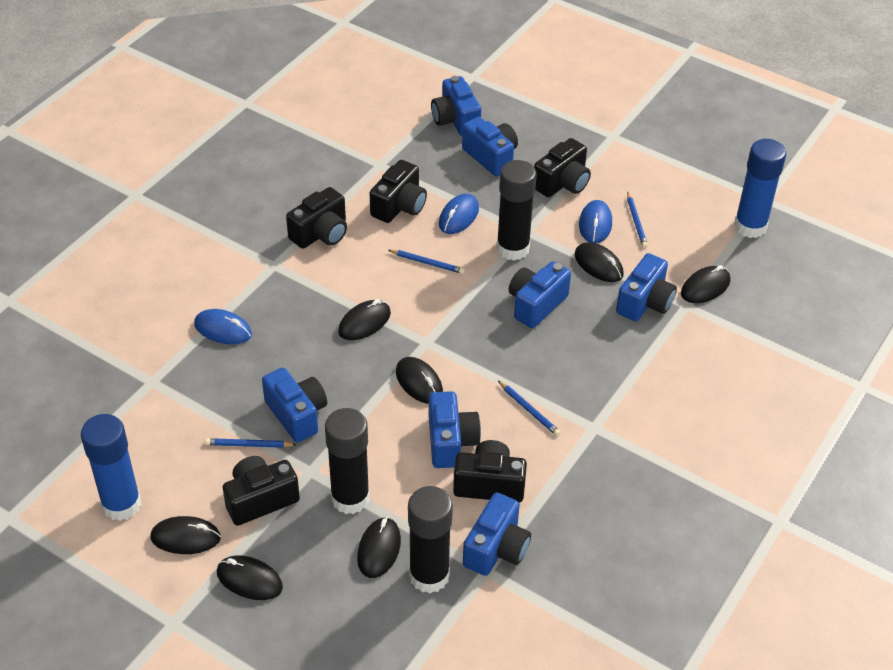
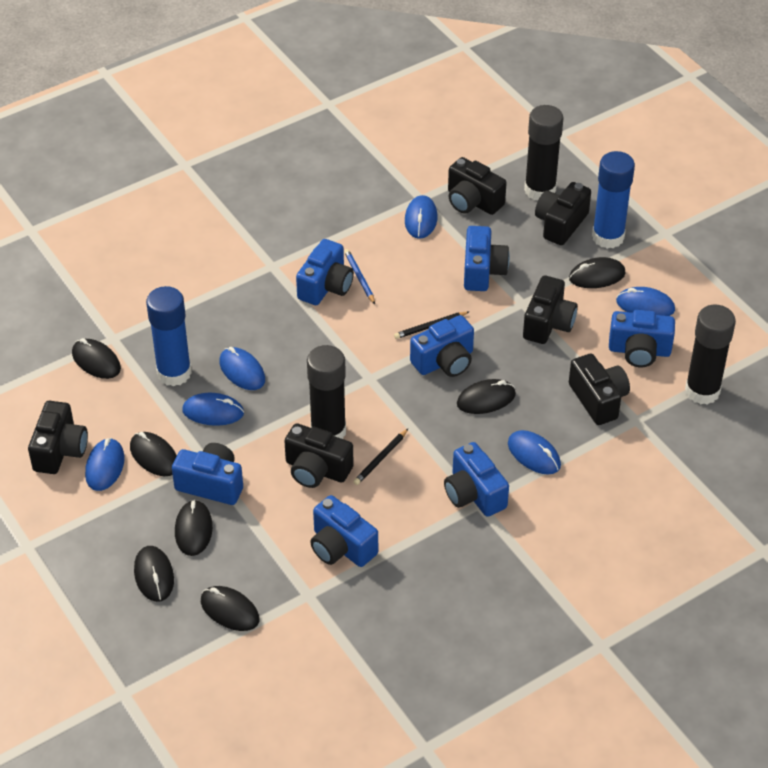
black camera: 5 -> 6
black pencil: 0 -> 2
blue mouse: 3 -> 6
blue pencil: 4 -> 1

